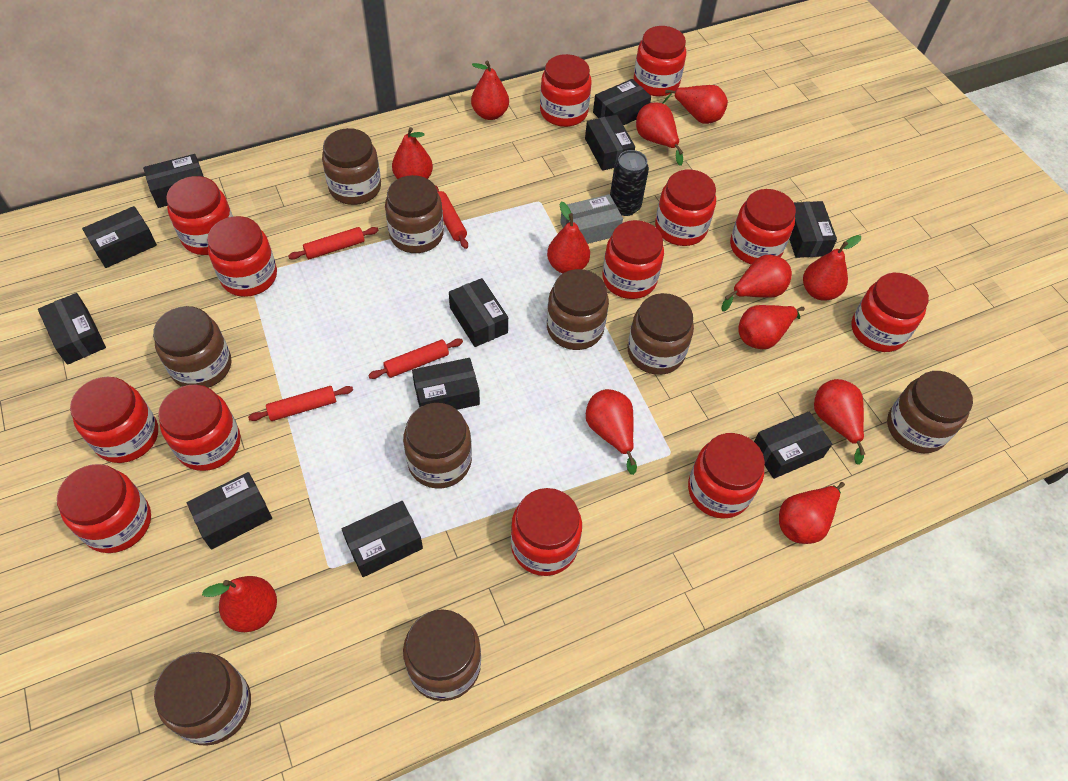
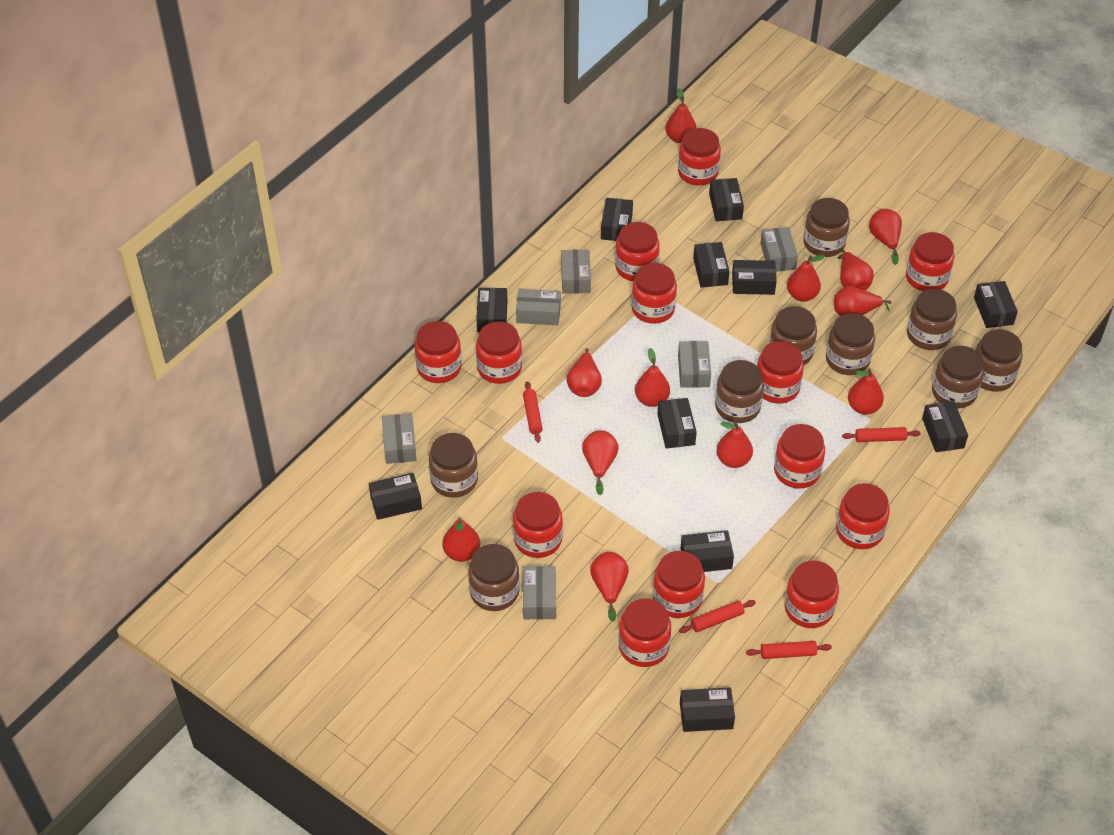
black can: 1 -> 0
grey box: 1 -> 6

